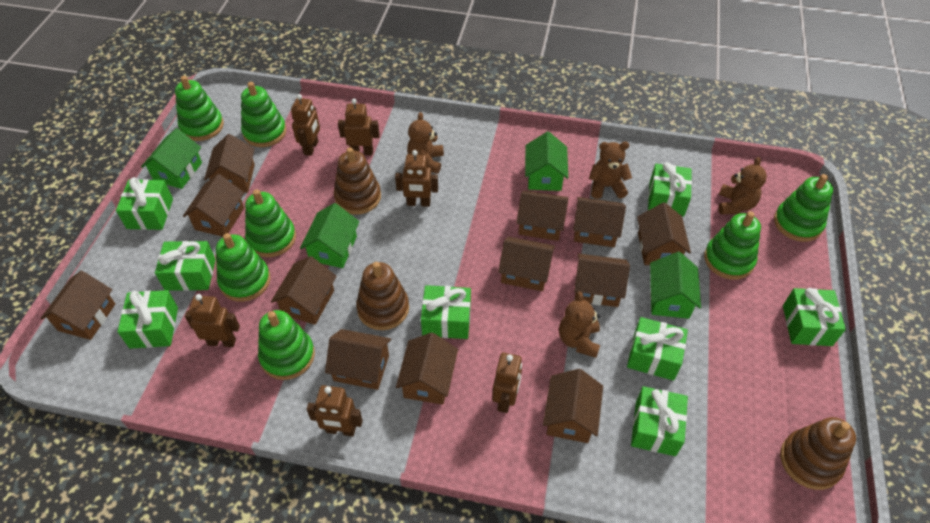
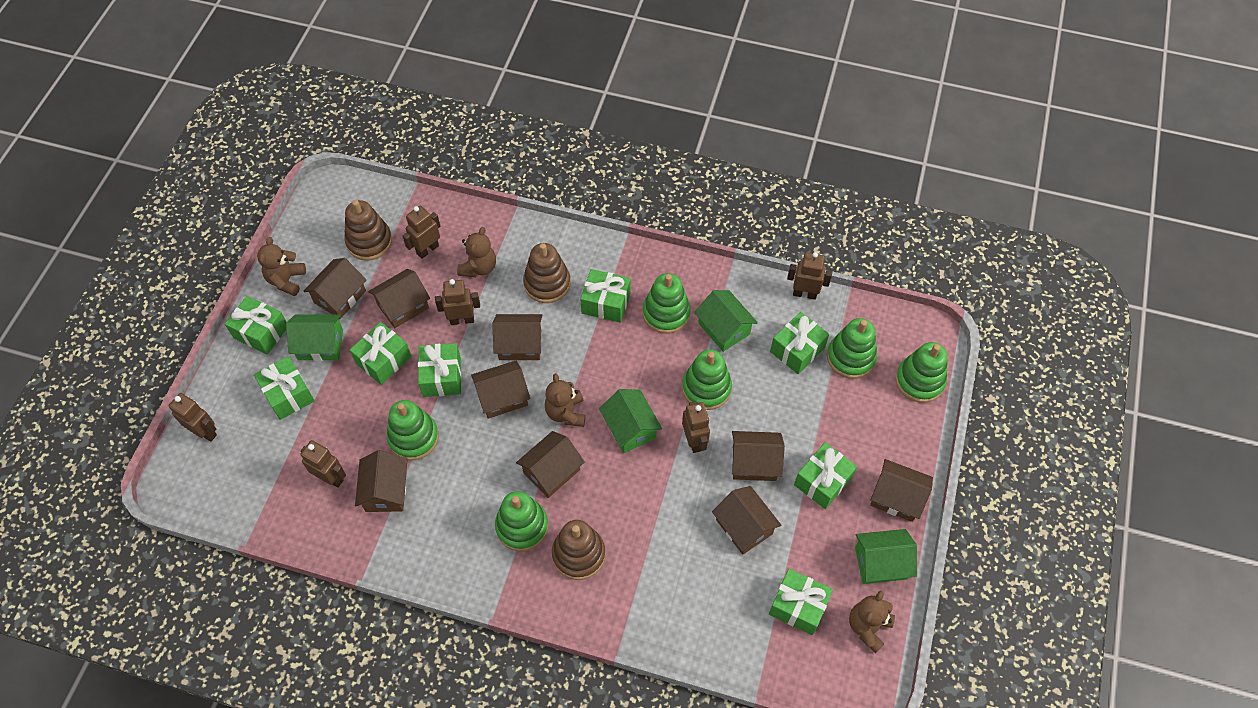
brown house: 12 -> 9
green stacking toy: 7 -> 6

